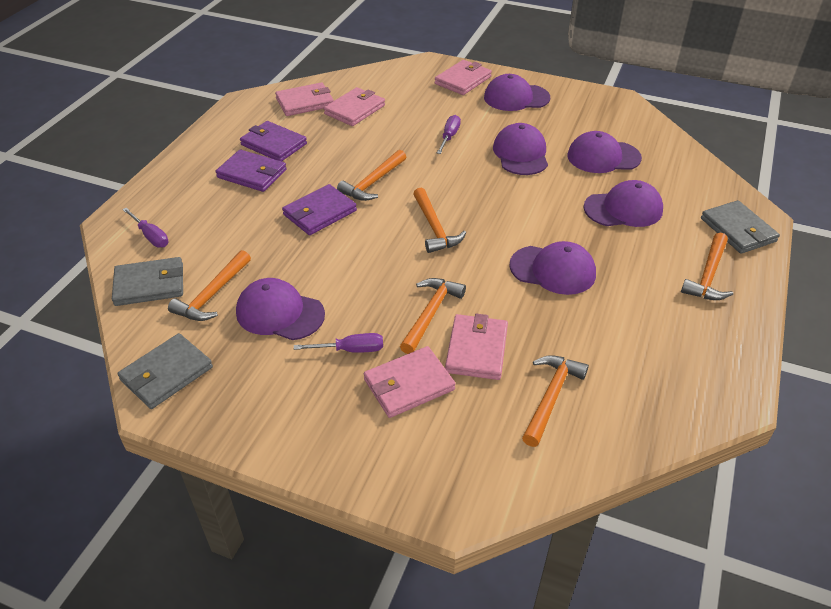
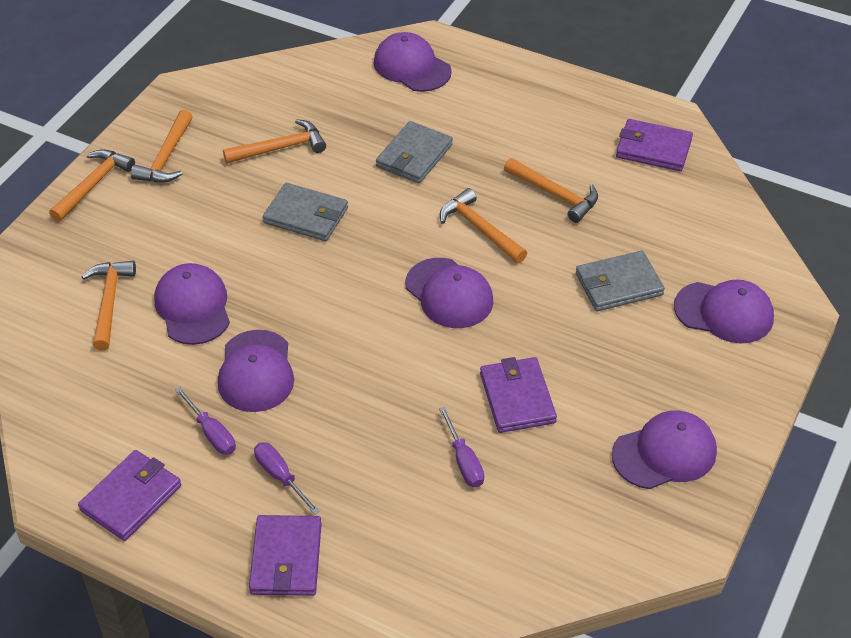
pink wallet: 5 -> 0
purple wallet: 3 -> 4

